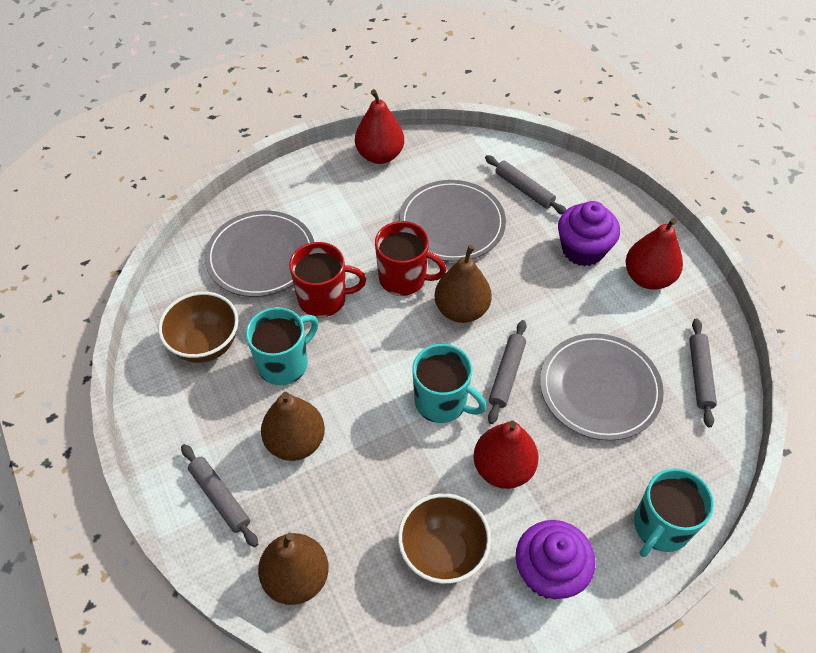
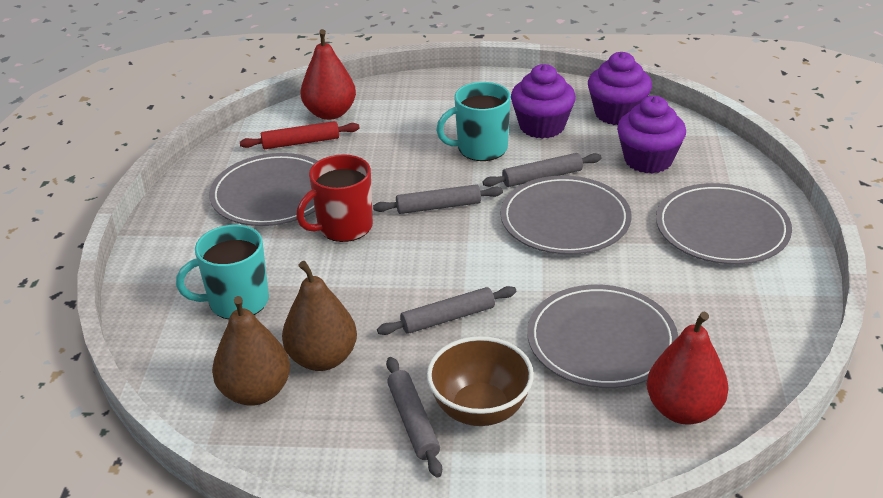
brown bowl: 2 -> 1
brown pear: 3 -> 2
grey plate: 3 -> 4
purple cupcake: 2 -> 3
red mug: 2 -> 1
red pear: 3 -> 2
red rolling pin: 0 -> 1
turquoise mug: 3 -> 2

